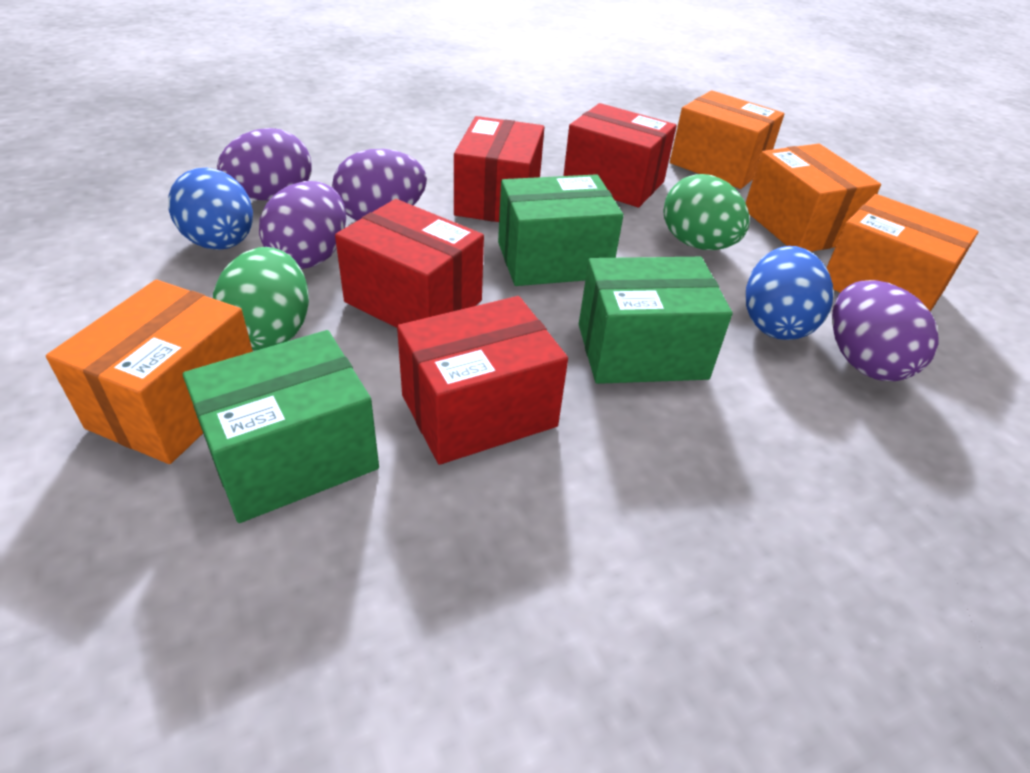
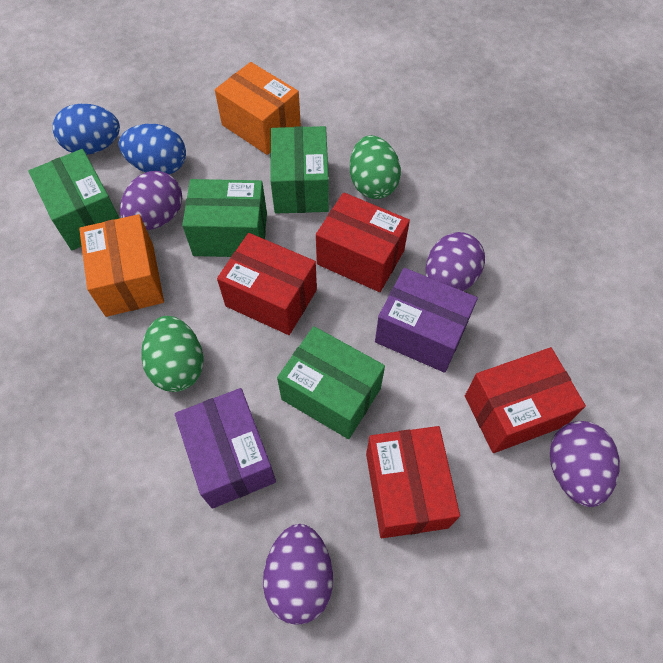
green box: 3 -> 4
orange box: 4 -> 2
purple box: 0 -> 2

